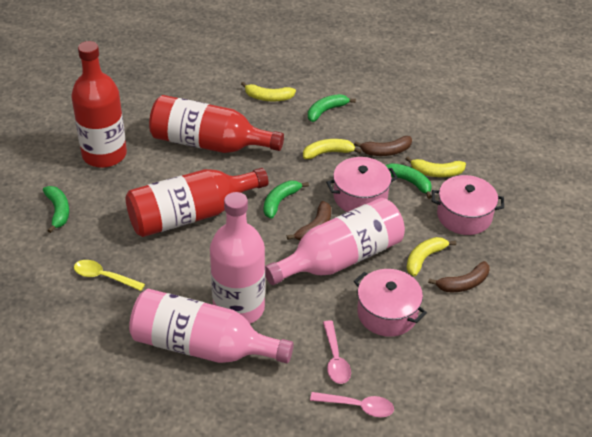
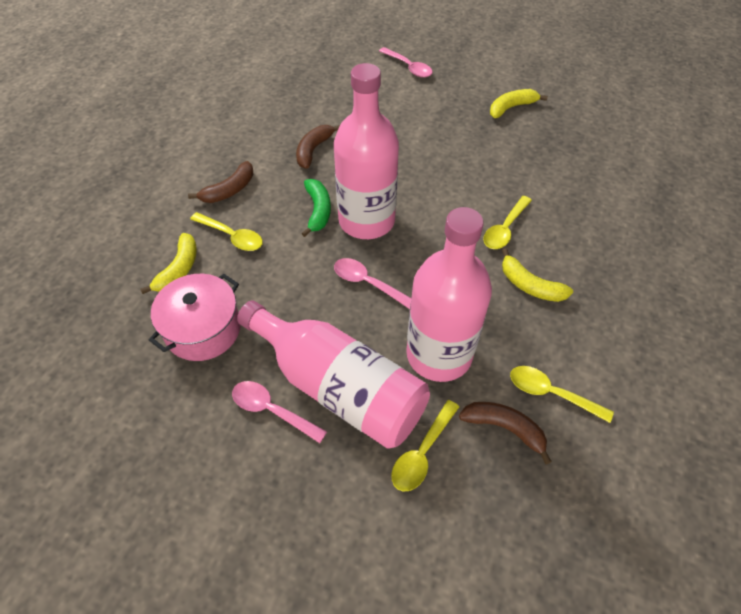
green banana: 4 -> 1
pink pot: 3 -> 1
pink spoon: 2 -> 3
red bottle: 3 -> 0
yellow banana: 4 -> 3
yellow spoon: 1 -> 4

